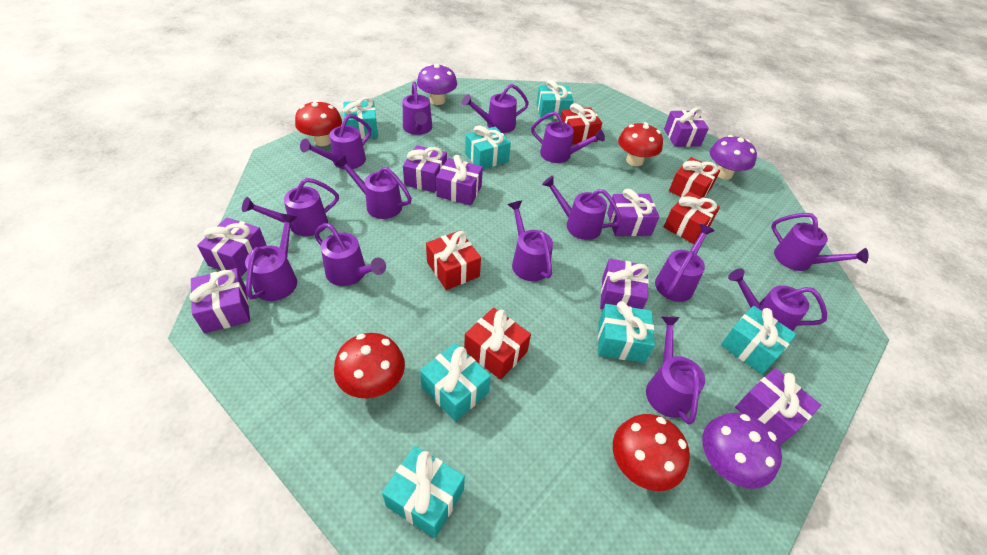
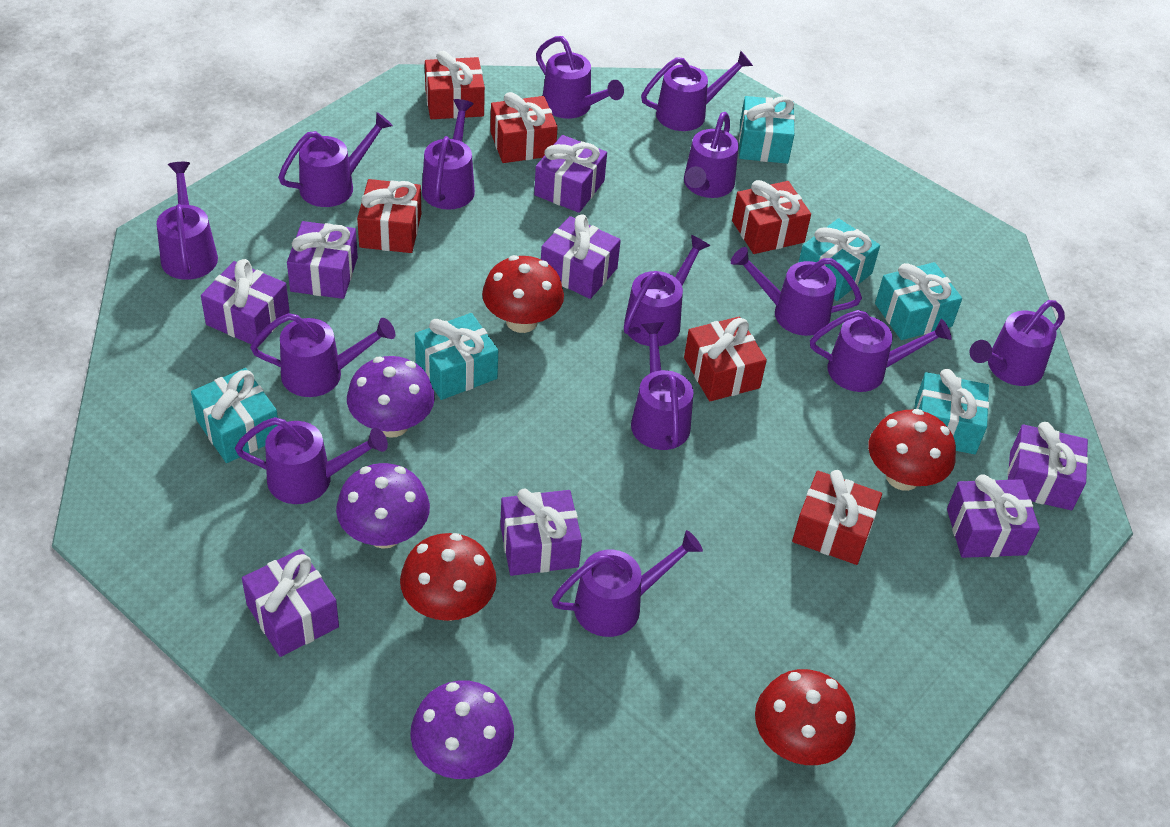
red gift: 5 -> 6
turquoise gift: 7 -> 6

